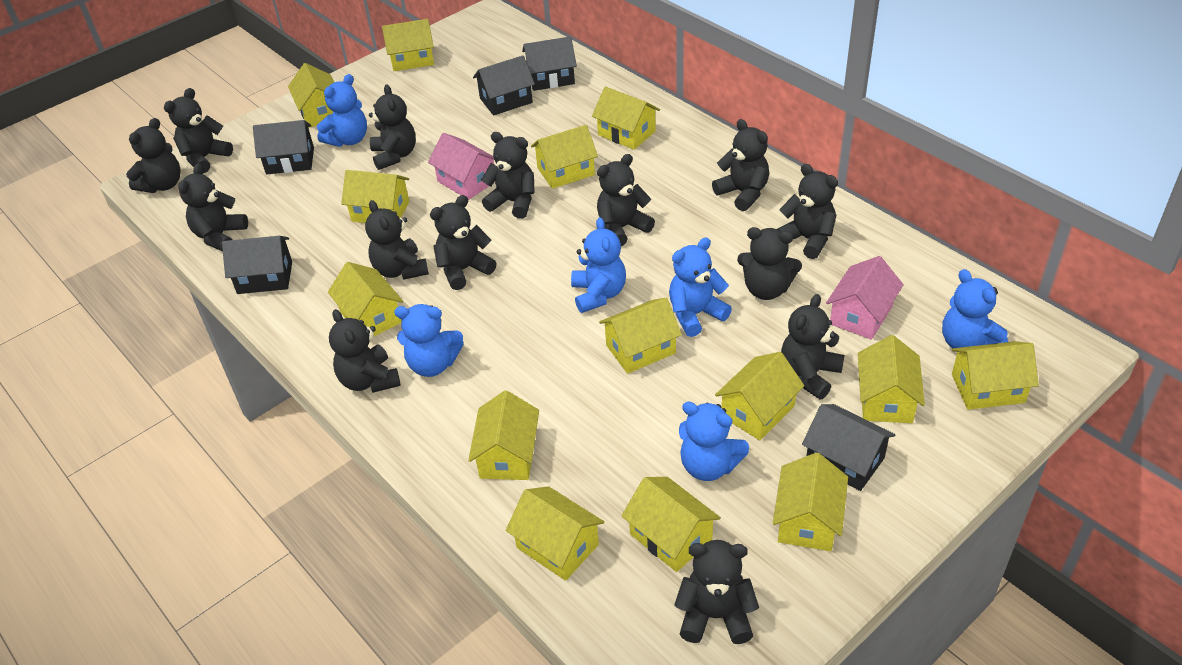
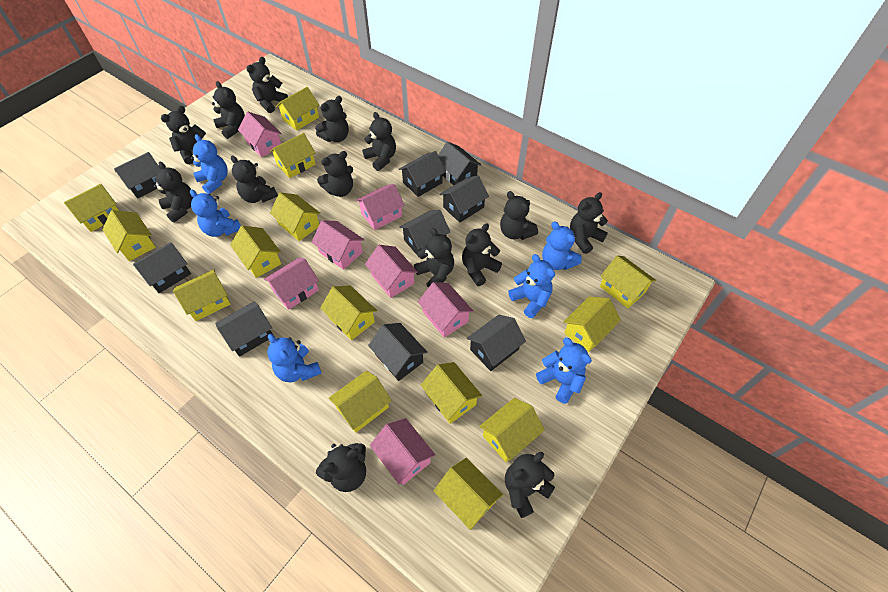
black house: 5 -> 9
pink house: 2 -> 7

